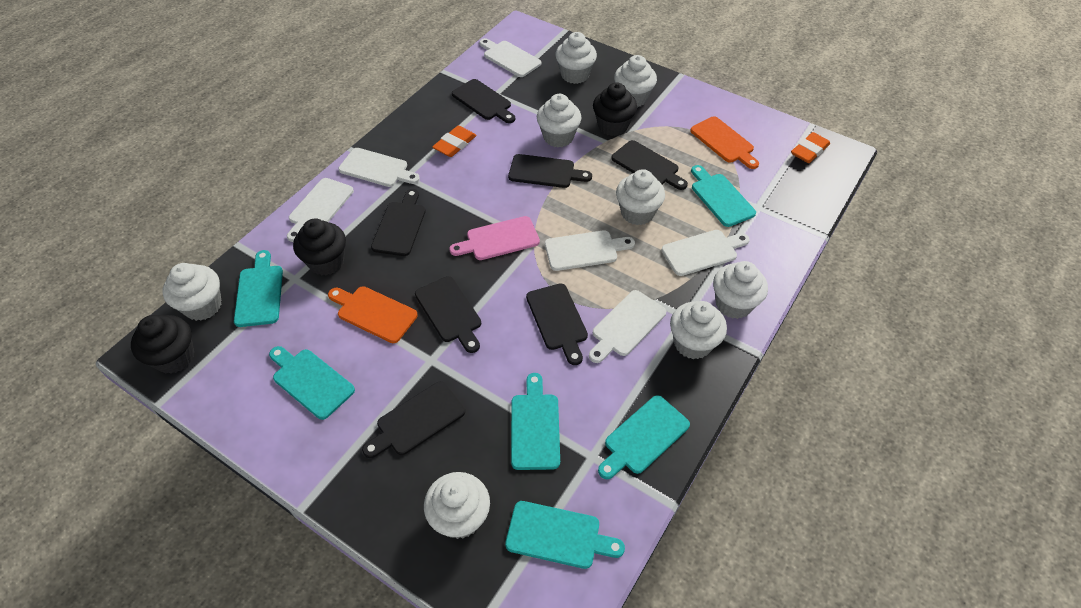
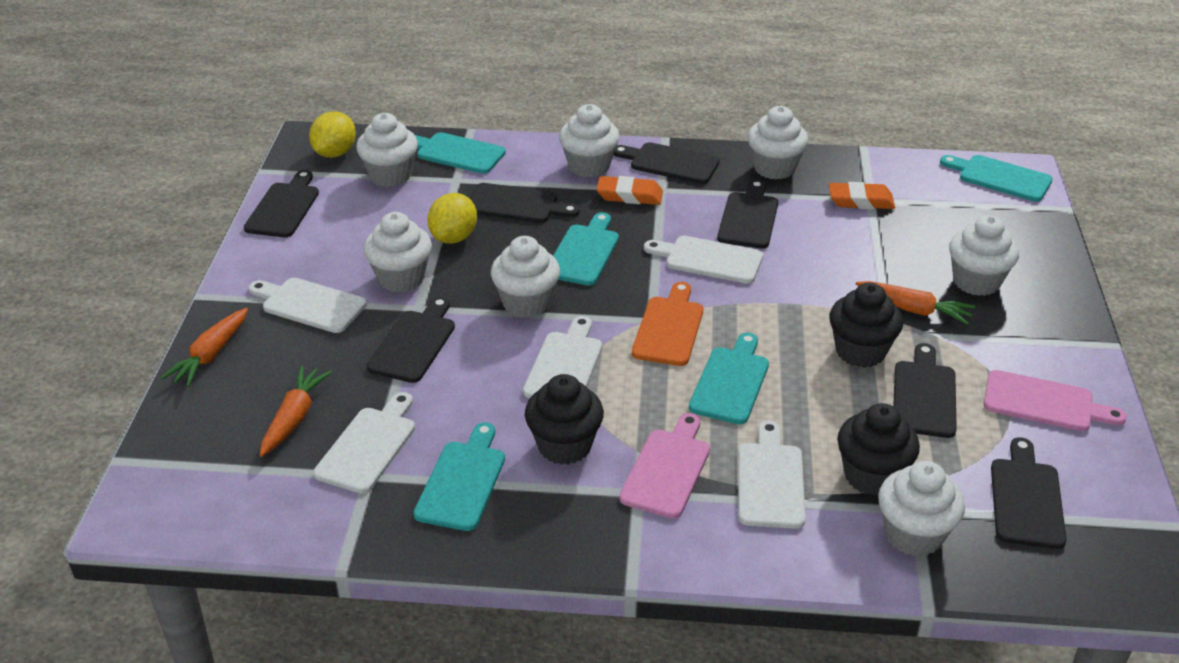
orange carrot: 0 -> 3
orange cutting board: 2 -> 1
pink cutting board: 1 -> 2
turquoise cutting board: 6 -> 5
white cupcake: 8 -> 7
white cutting board: 6 -> 5
yellow lemon: 0 -> 2

